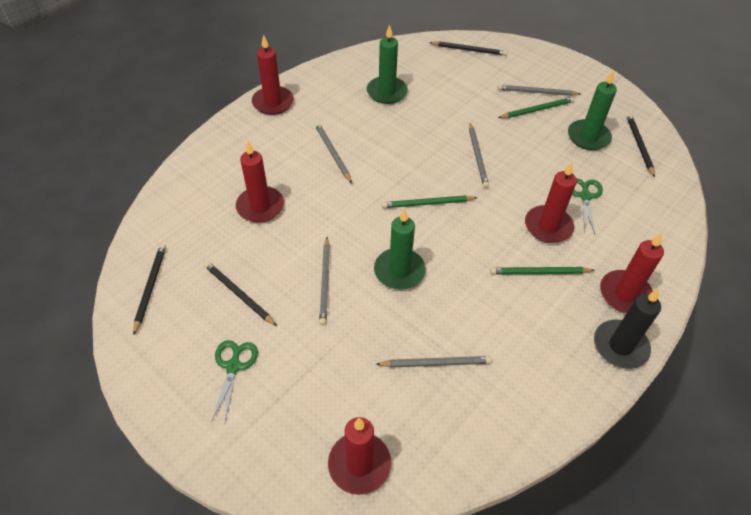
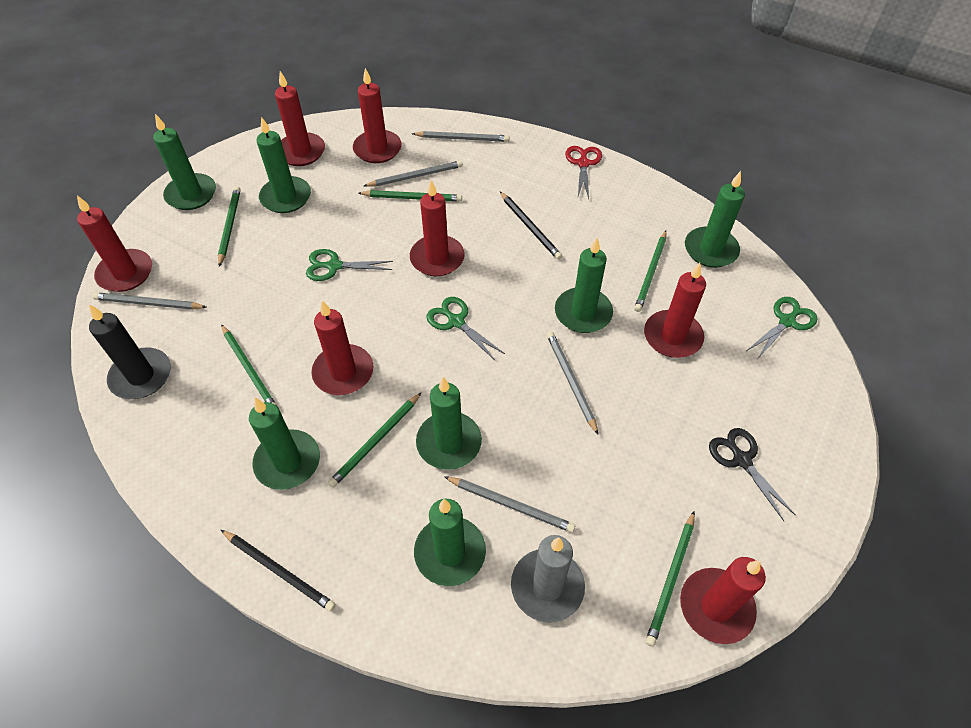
black pencil: 4 -> 2
black scissors: 0 -> 1
green candle: 3 -> 7
green pencil: 3 -> 6
green scissors: 2 -> 3
grey candle: 0 -> 1
red candle: 5 -> 7
red scissors: 0 -> 1

